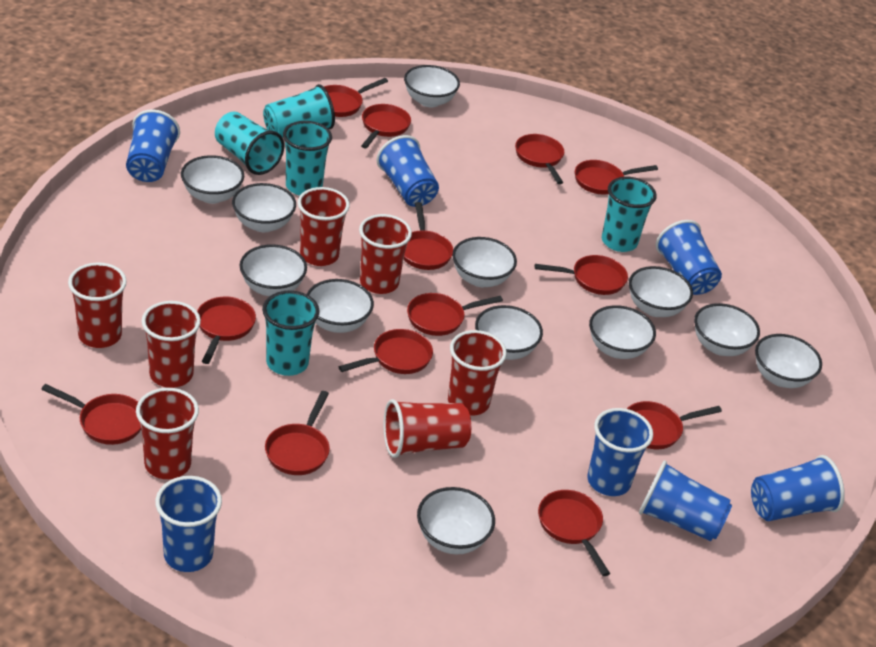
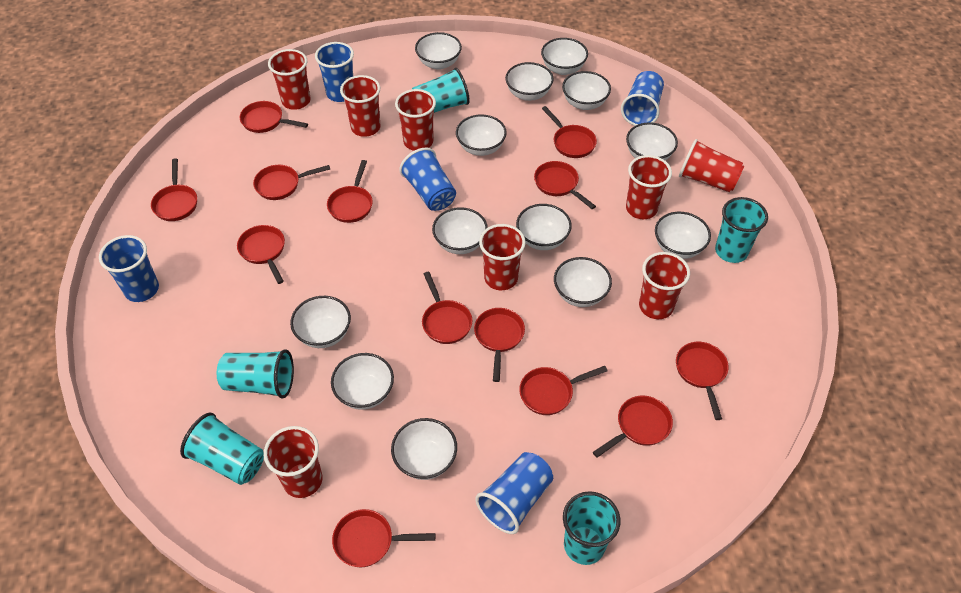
blue cup: 7 -> 5
red cup: 7 -> 8
white bowl: 12 -> 13

